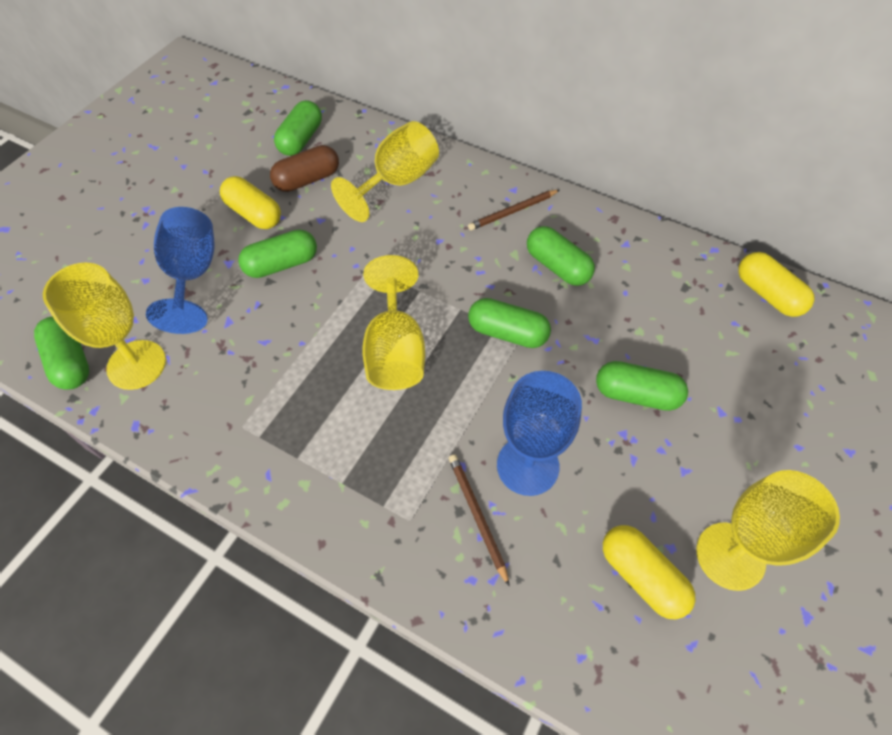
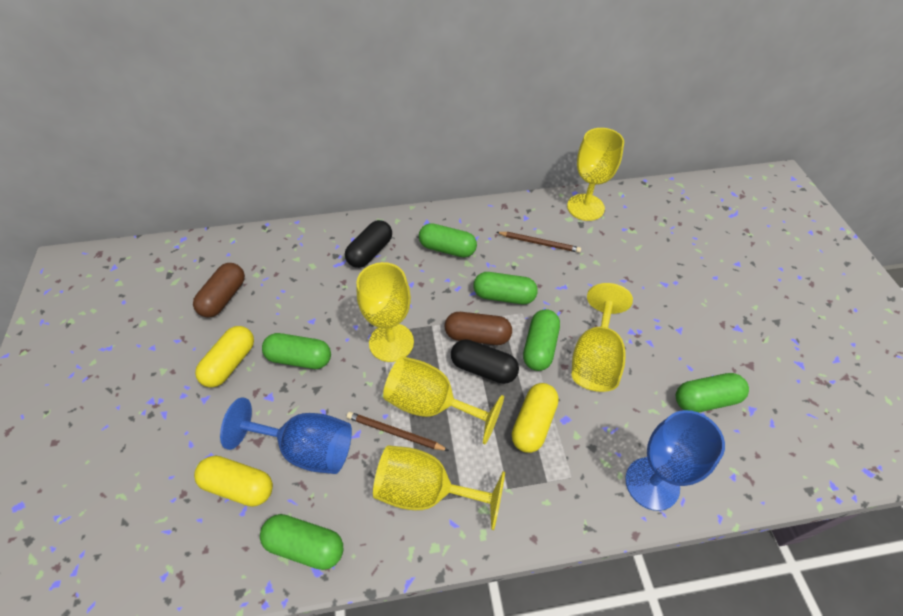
black capsule: 0 -> 2
brown capsule: 1 -> 2
yellow goblet: 4 -> 5

